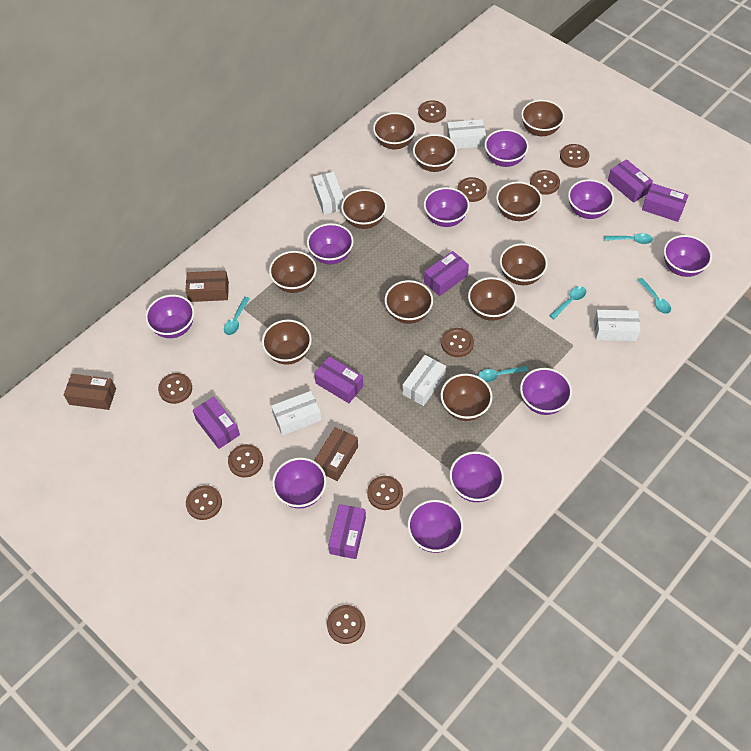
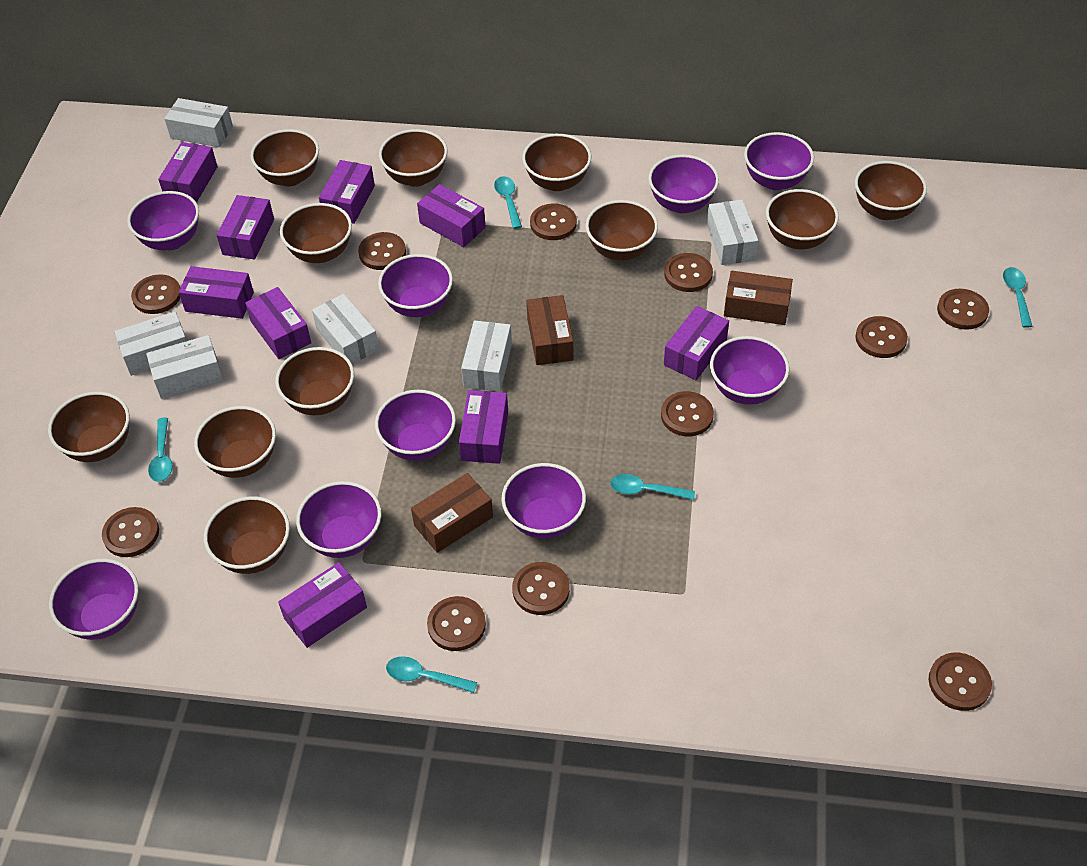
brown button: 10 -> 11
purple bowl: 10 -> 9
purple box: 6 -> 9
white box: 5 -> 6

